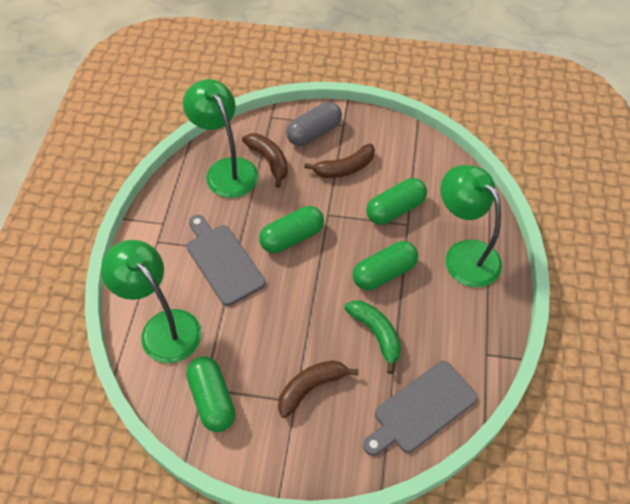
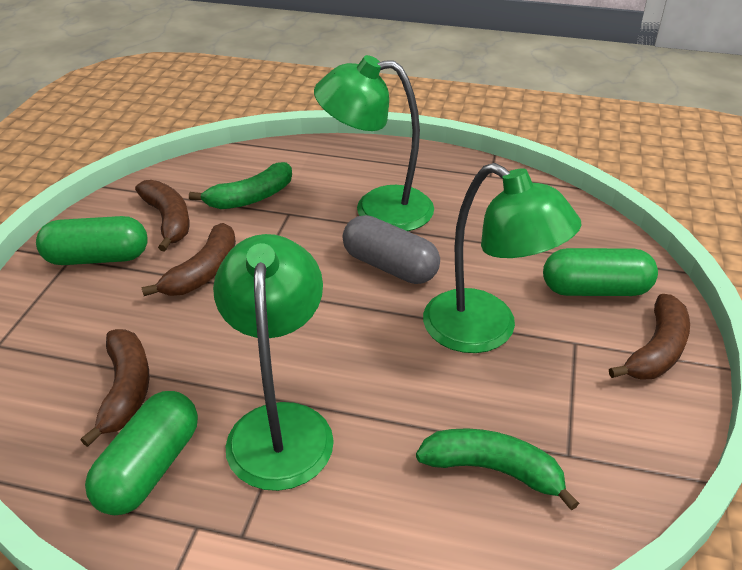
brown banana: 3 -> 4
green banana: 1 -> 2
green capsule: 4 -> 3
grey cutting board: 2 -> 0

